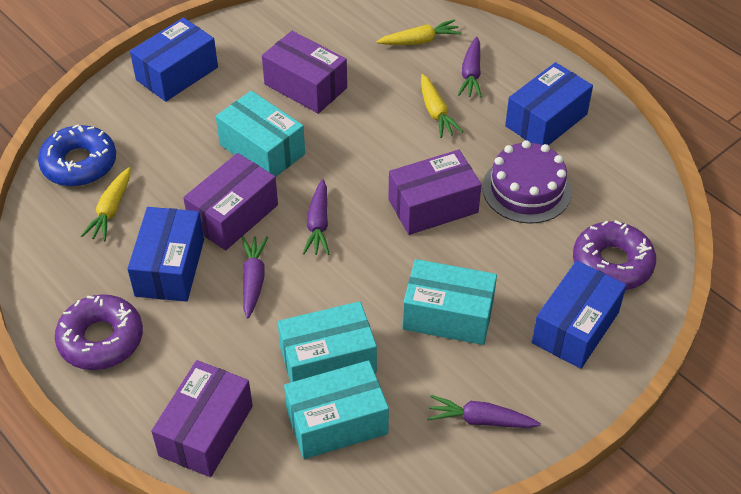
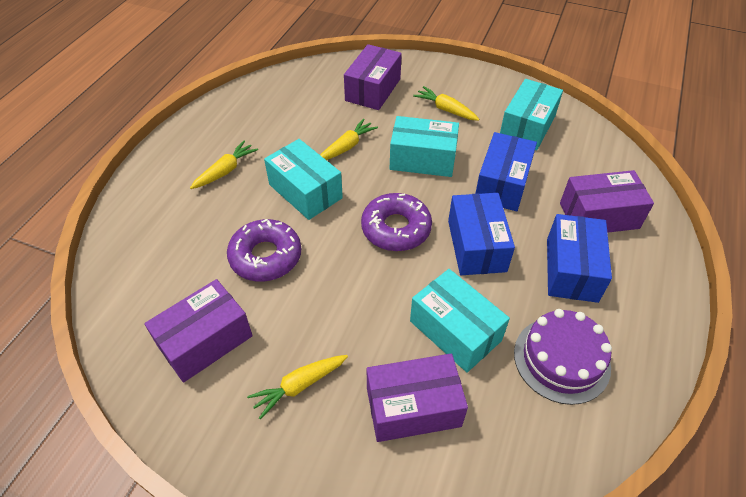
blue box: 4 -> 3
blue donut: 1 -> 0
purple carrot: 4 -> 0
yellow carrot: 3 -> 4

